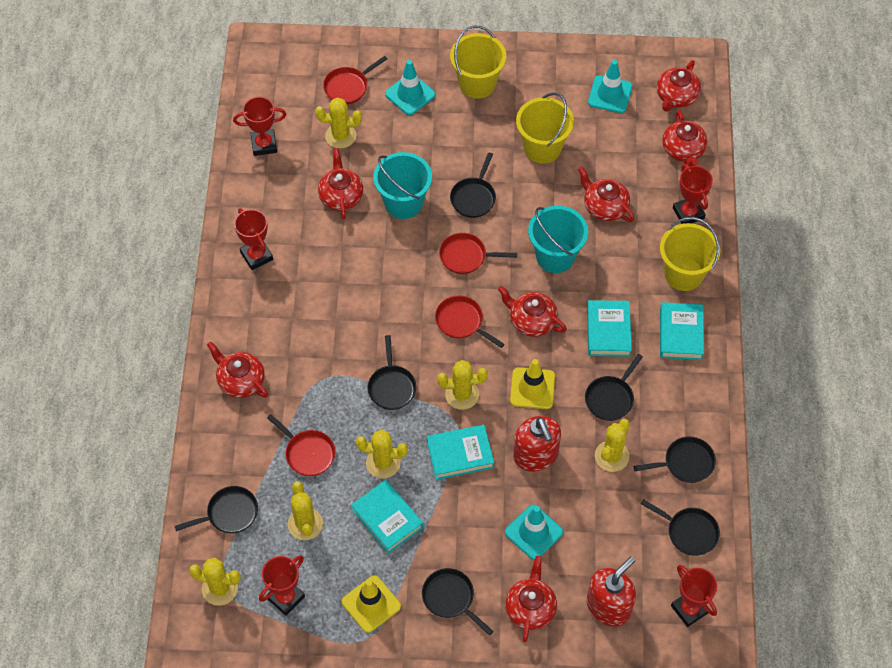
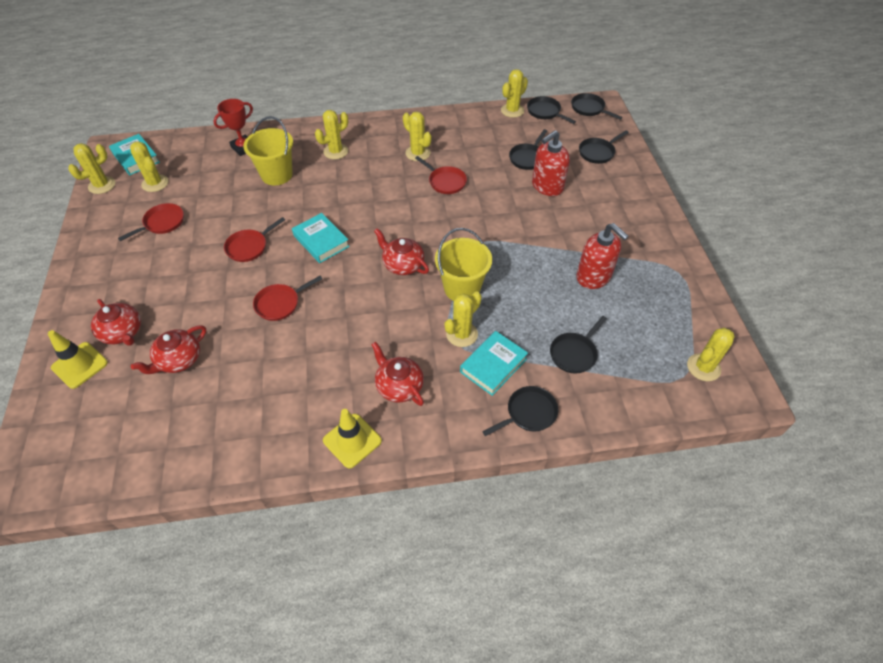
black pan: 7 -> 6
red teapot: 7 -> 4
red trophy: 5 -> 1
turquoise book: 4 -> 3
turquoise bucket: 2 -> 0
turquoise traffic cone: 3 -> 0
yellow bucket: 3 -> 2
yellow cactus: 6 -> 7

